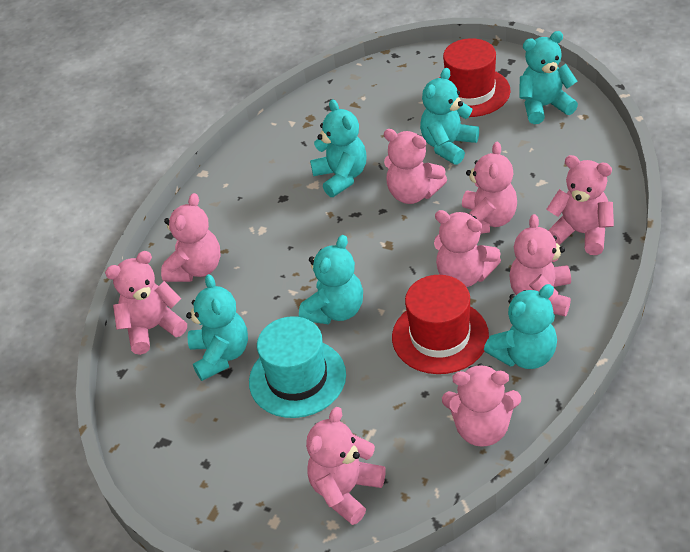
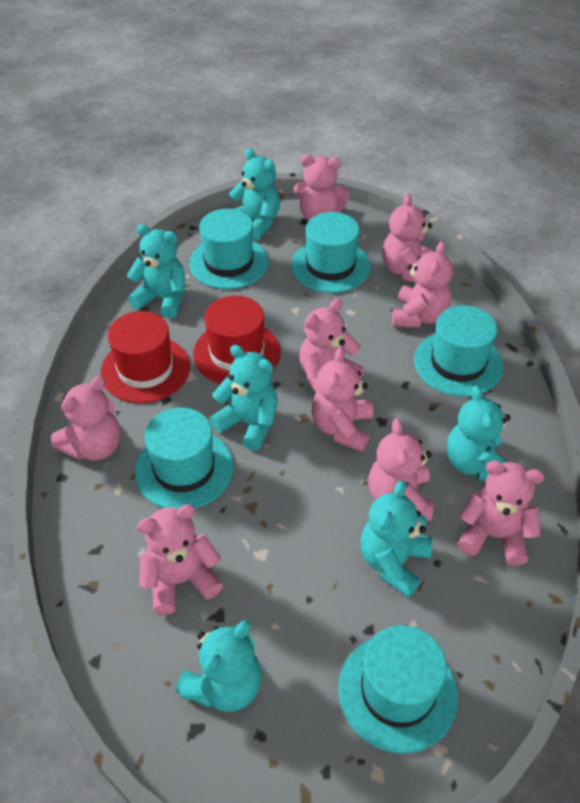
turquoise hat: 1 -> 5

